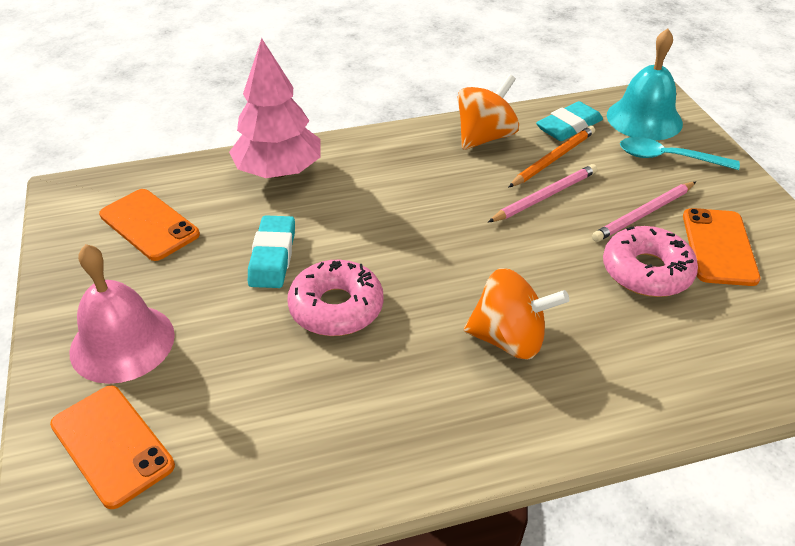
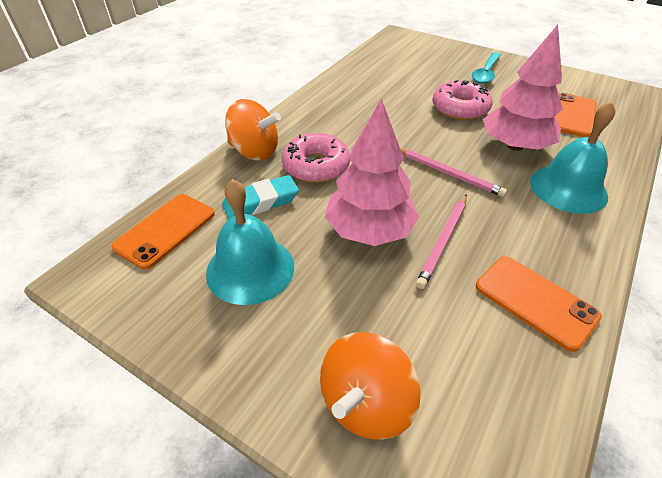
orange pencil: 1 -> 0
pink bell: 1 -> 0
pink tree: 1 -> 2
turquoise bell: 1 -> 2
turquoise eraser: 2 -> 1

